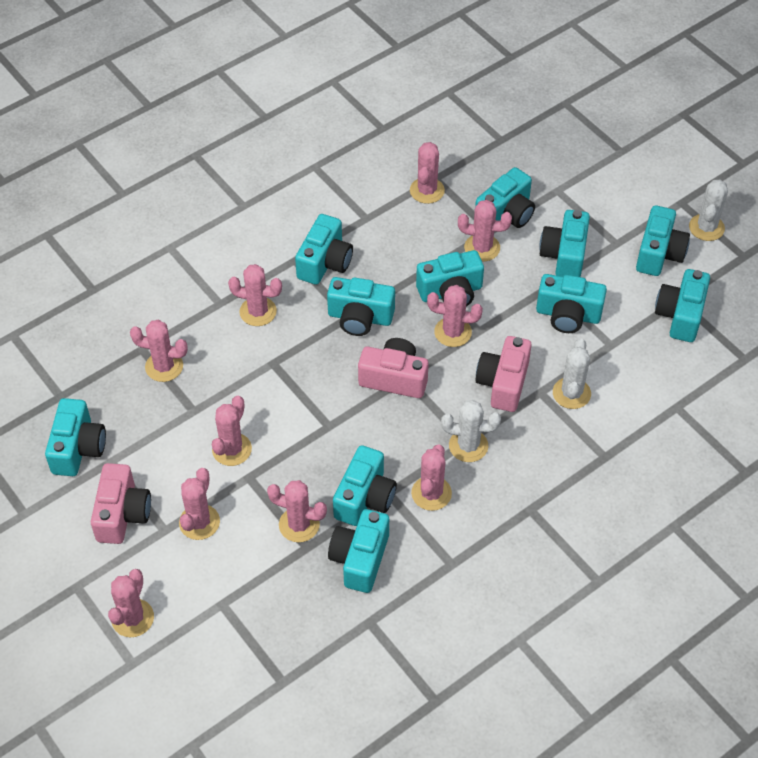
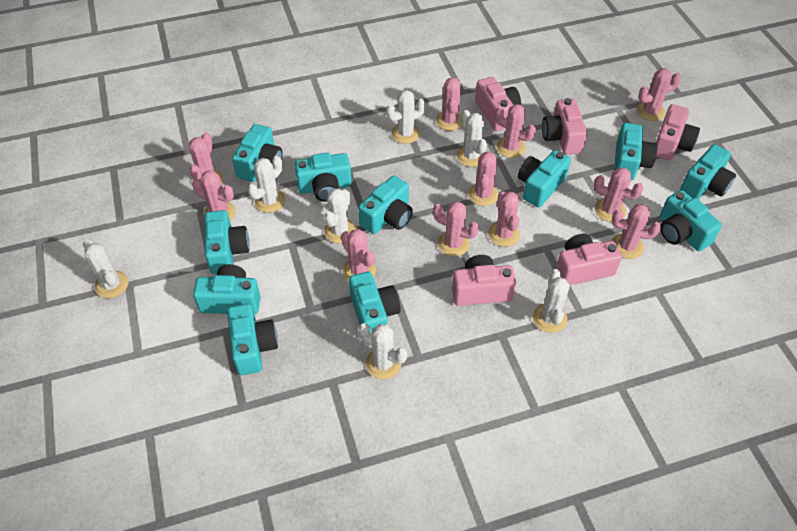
pink cactus: 10 -> 11
pink camera: 3 -> 5
white cactus: 3 -> 7

